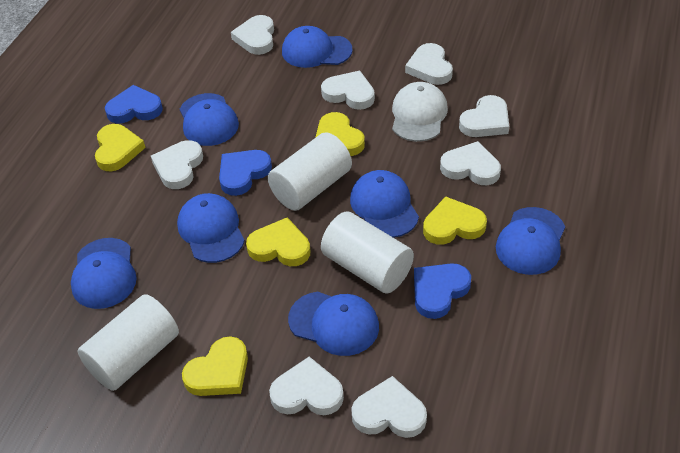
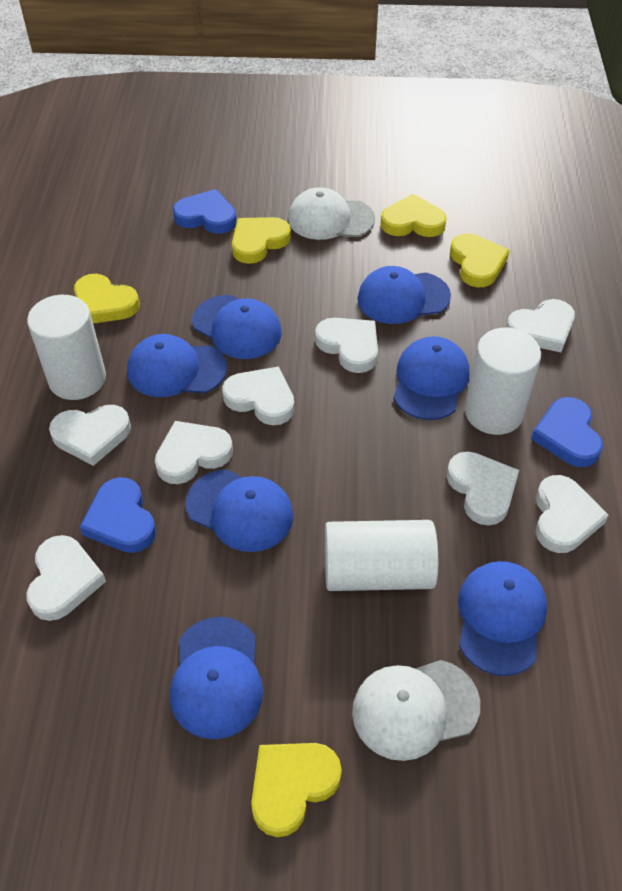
white cap: 1 -> 2

